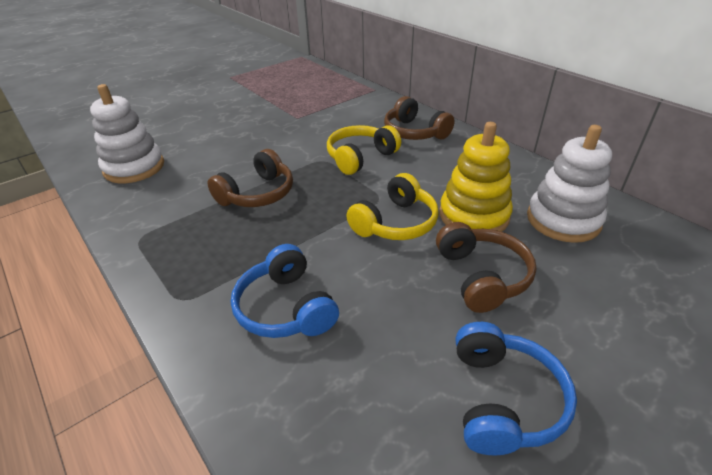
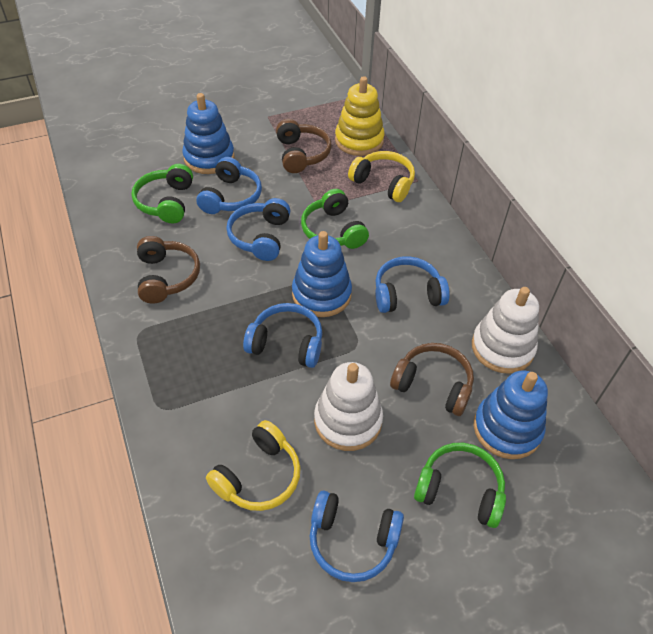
blue headphones: 2 -> 5
blue stacking toy: 0 -> 3
green headphones: 0 -> 3

